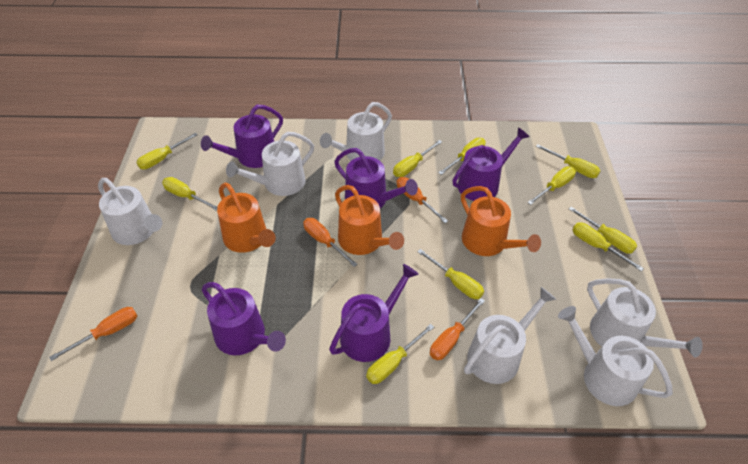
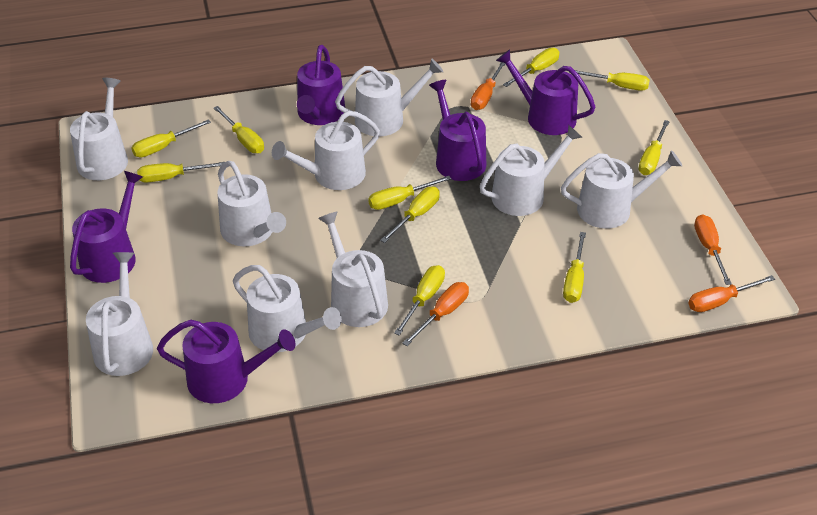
orange watering can: 3 -> 0
white watering can: 6 -> 9

